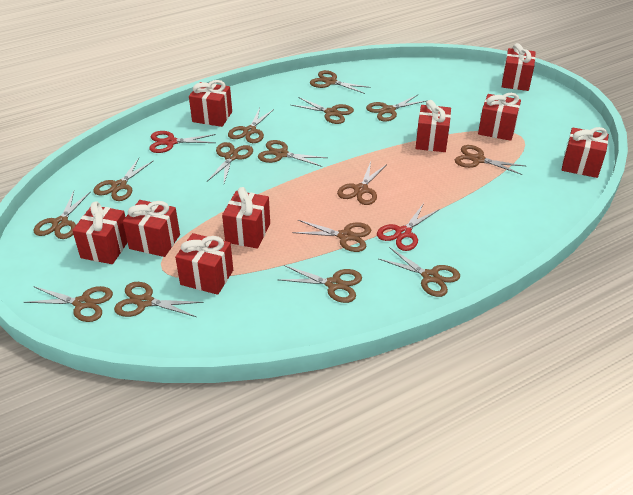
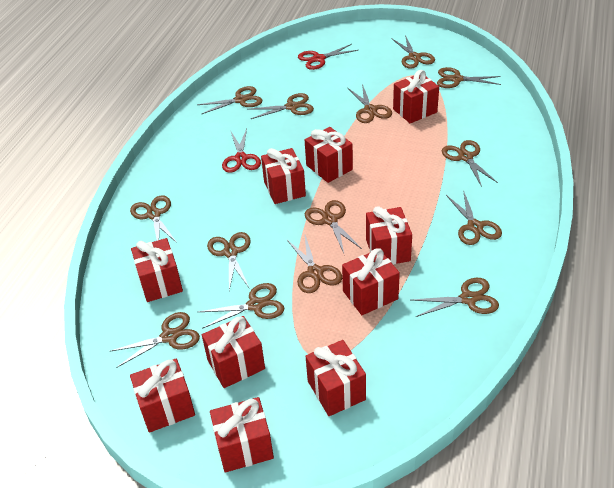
brown scissors: 15 -> 14
red gift: 9 -> 10

